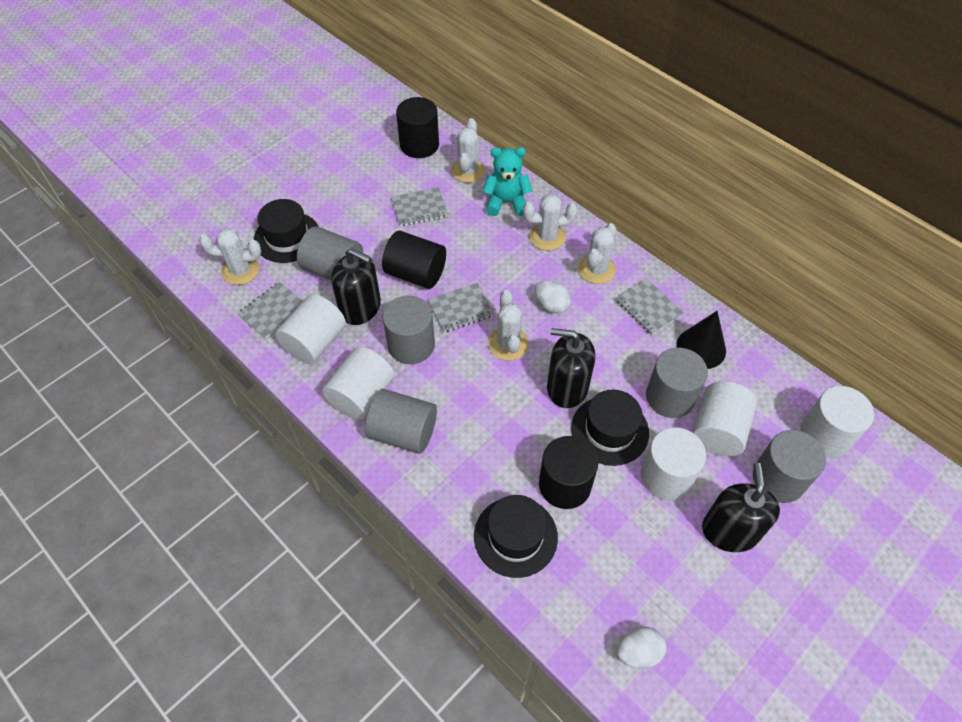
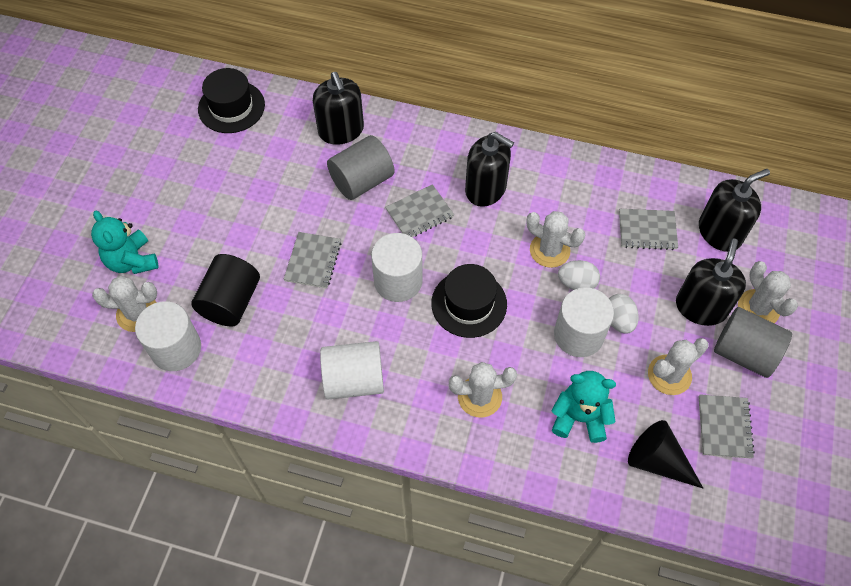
black cylinder: 3 -> 1
black hat: 3 -> 2
black soap dispenser: 3 -> 4
grey cylinder: 5 -> 2
turquoise teddy bear: 1 -> 2
white cylinder: 5 -> 4

